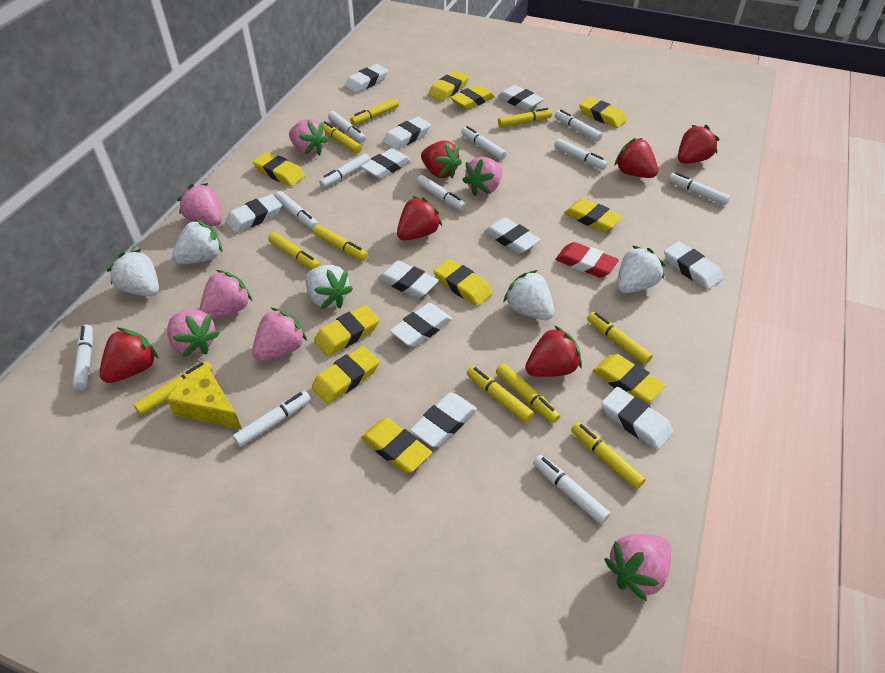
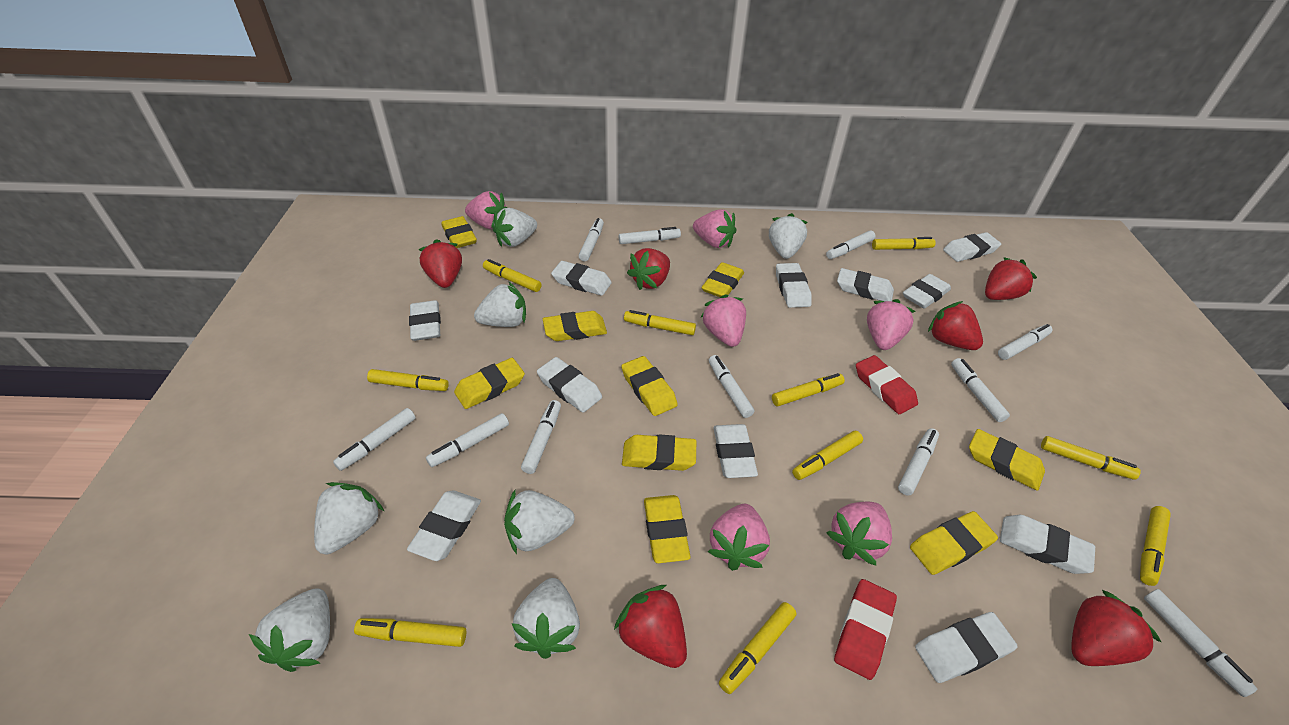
pink strawberry: 7 -> 6
red eraser: 1 -> 2
white strawberry: 5 -> 7
yellow cheese: 1 -> 0
yellow eraser: 10 -> 9

